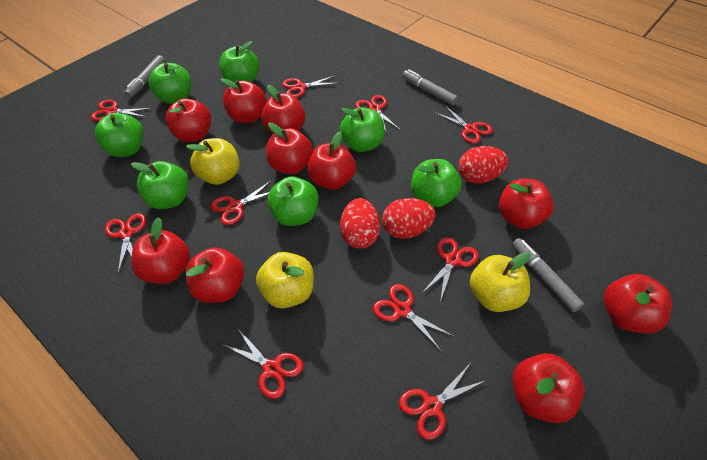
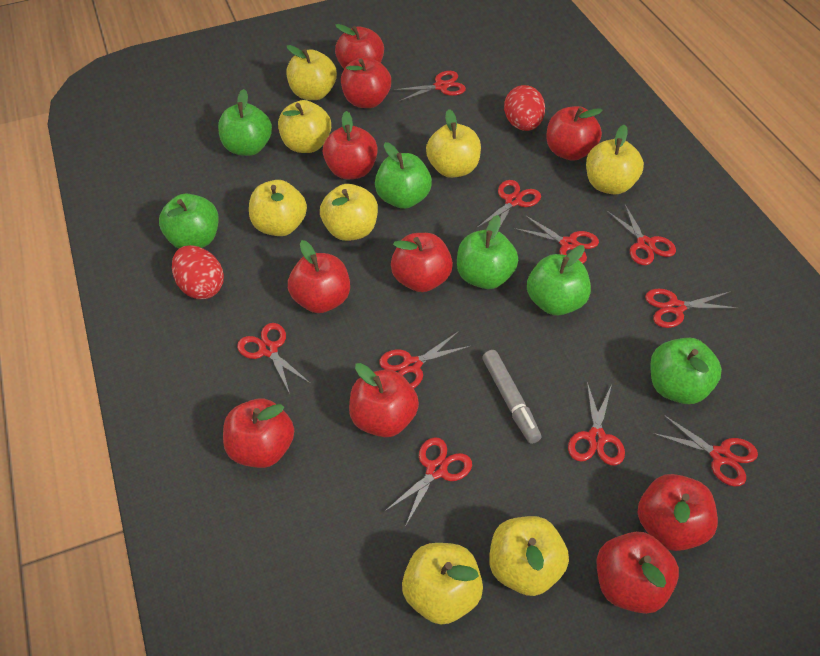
green apple: 7 -> 6
grey marker: 3 -> 1
red egg: 3 -> 2
yellow apple: 3 -> 8

